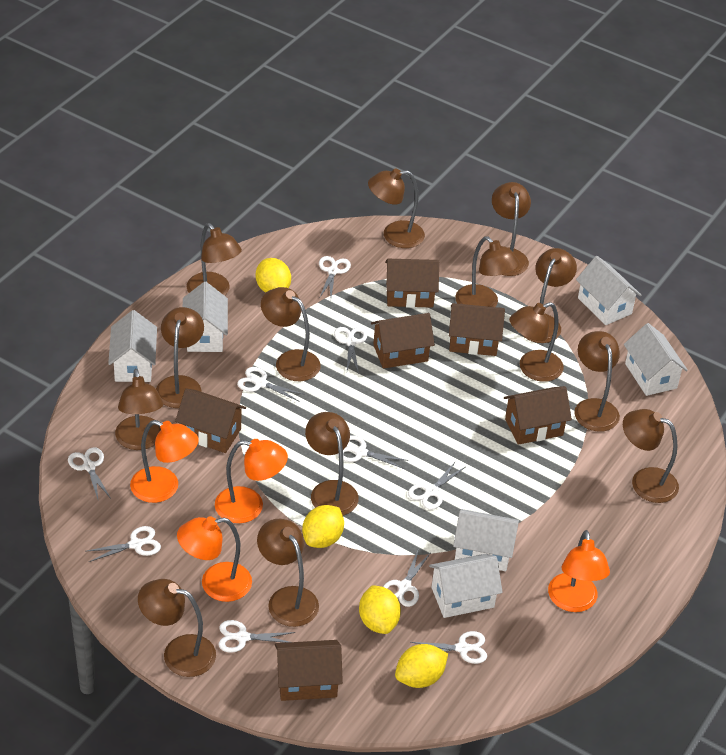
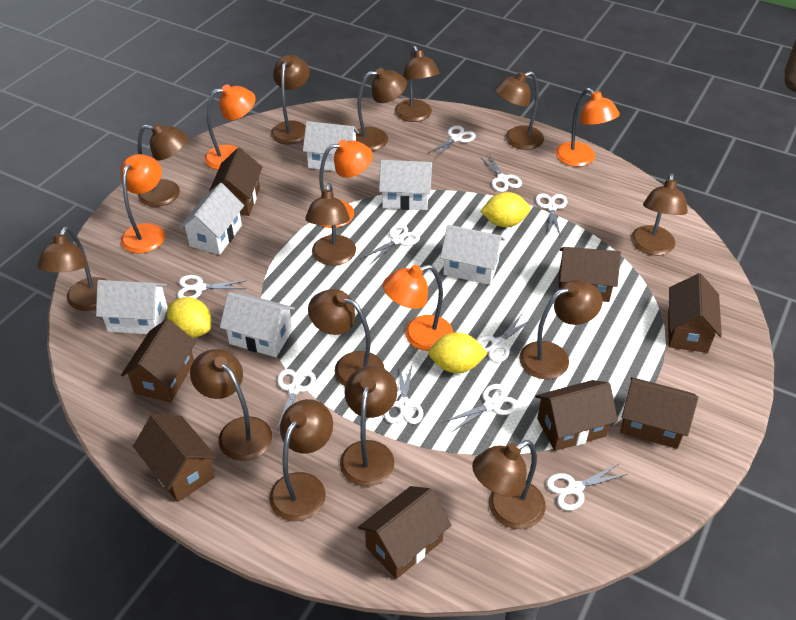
brown house: 6 -> 8
orange lamp: 4 -> 5
yellow lemon: 4 -> 3

